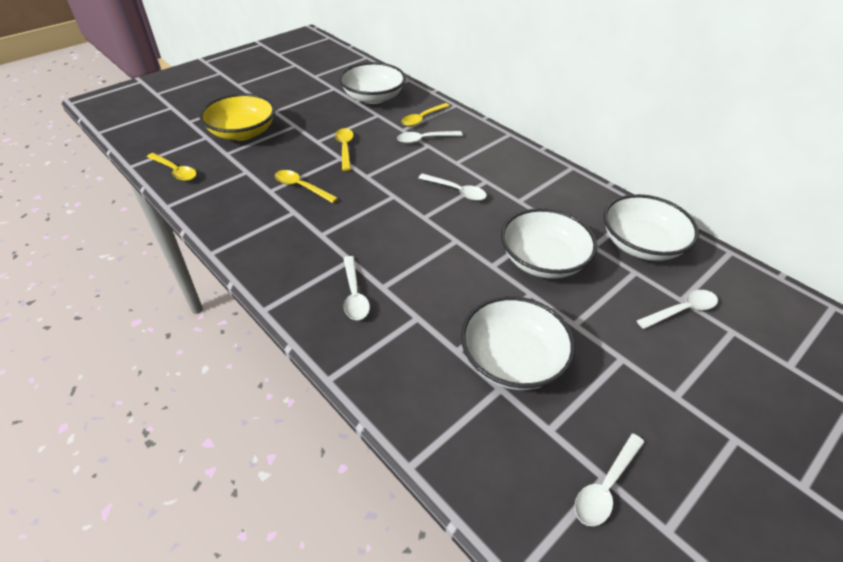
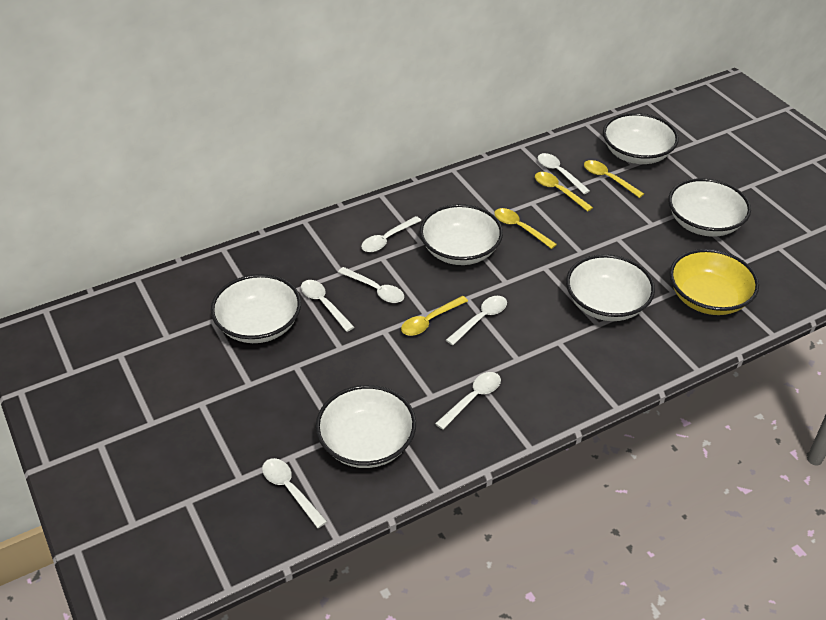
white bowl: 4 -> 6
white spoon: 5 -> 7

